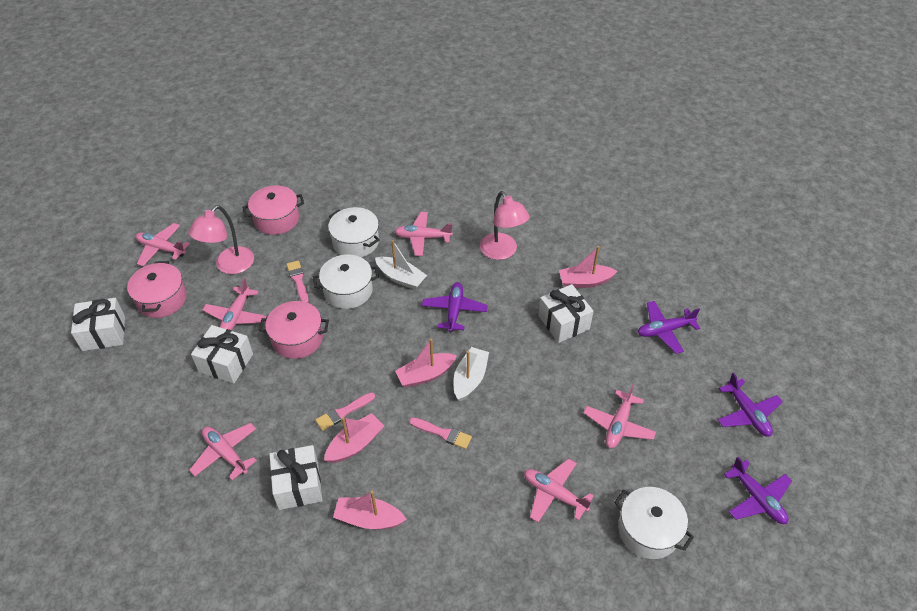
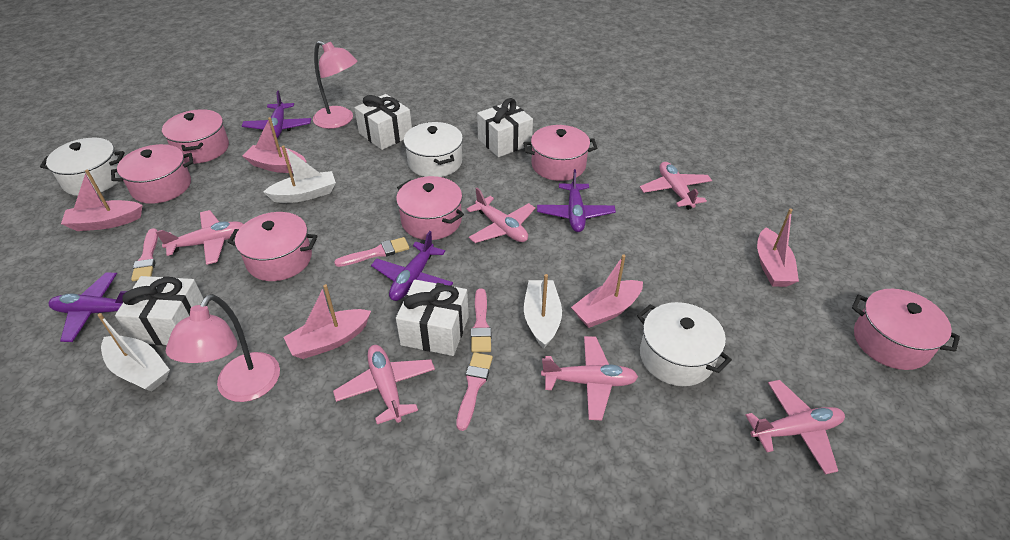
pink boat: 4 -> 5
pink brush: 3 -> 4
pink pot: 3 -> 6
white boat: 2 -> 3

